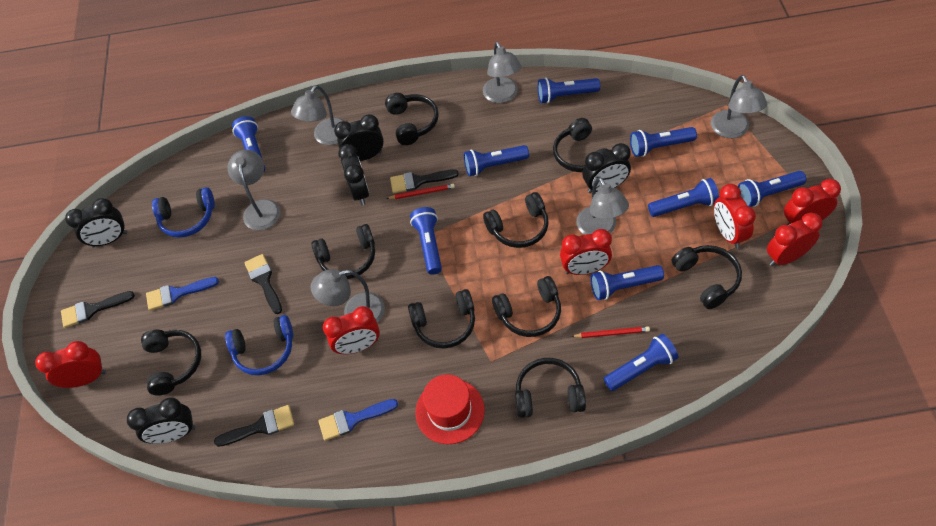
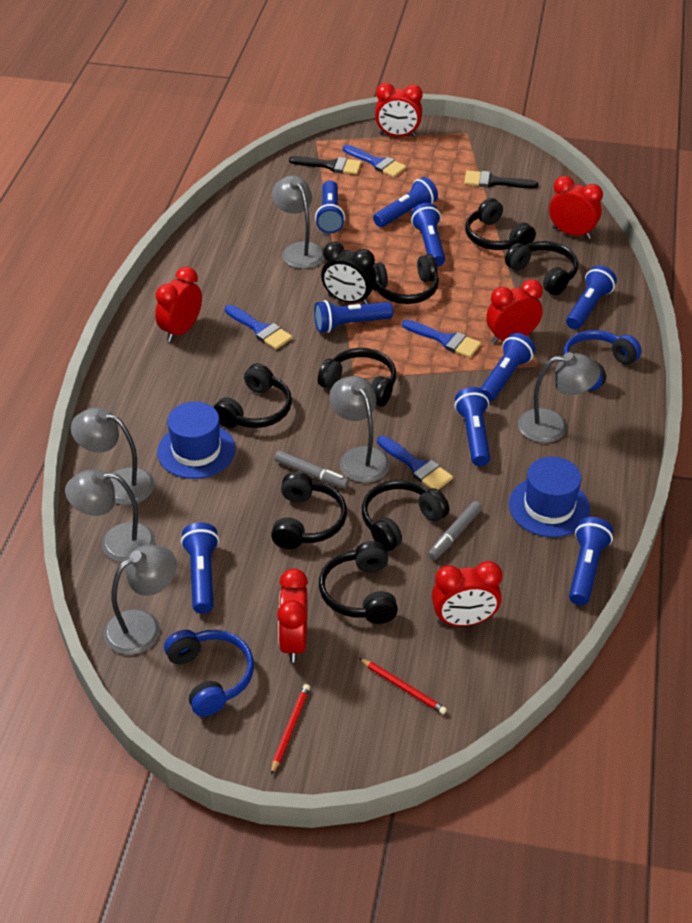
black brush: 4 -> 2
black clock: 5 -> 1
black headphones: 9 -> 8
blue brush: 2 -> 4
blue hat: 0 -> 2
grey marker: 0 -> 2
red hat: 1 -> 0

